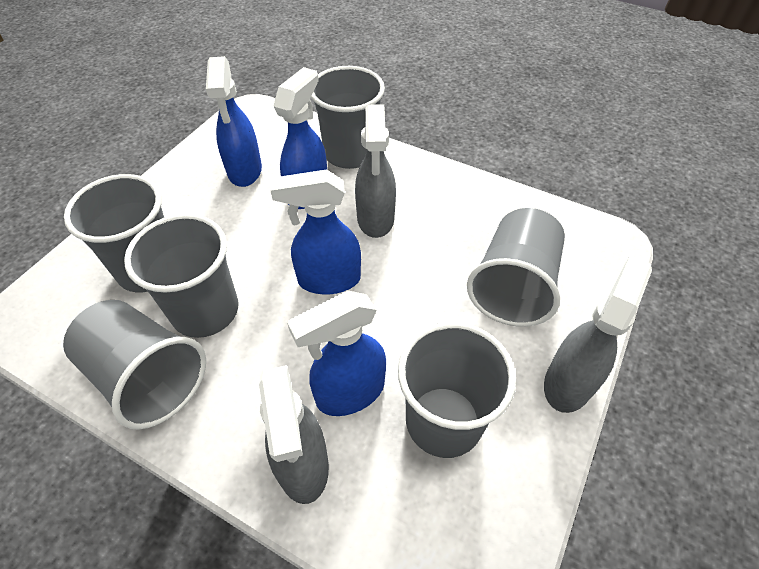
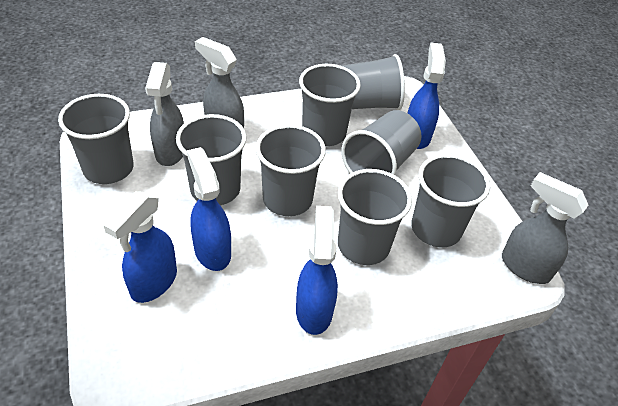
grey cup: 6 -> 8

